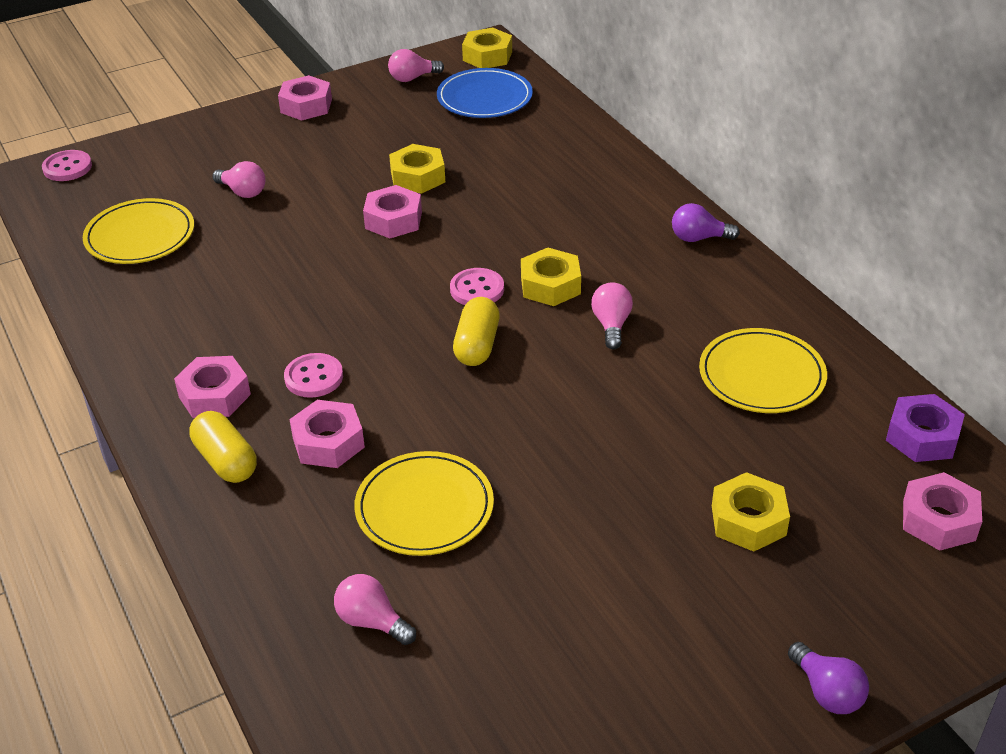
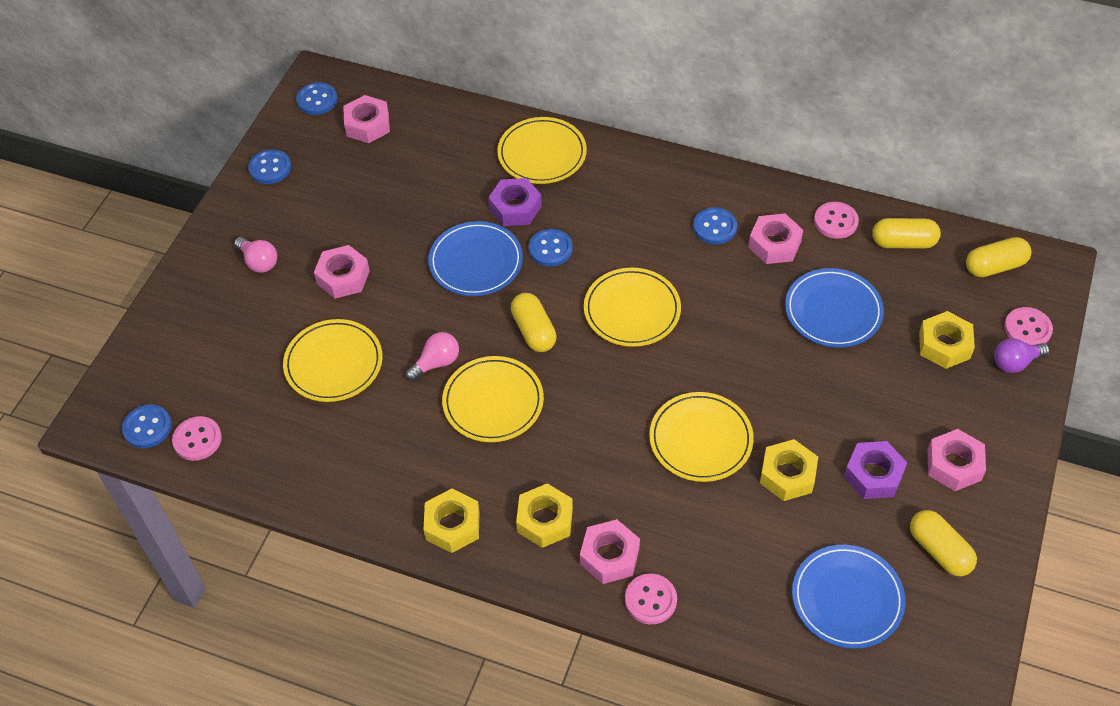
blue button: 0 -> 5
blue plate: 1 -> 3
pink button: 3 -> 4
pink light bulb: 4 -> 2
purple light bulb: 2 -> 1
purple nut: 1 -> 2
yellow capsule: 2 -> 4
yellow plate: 3 -> 5

